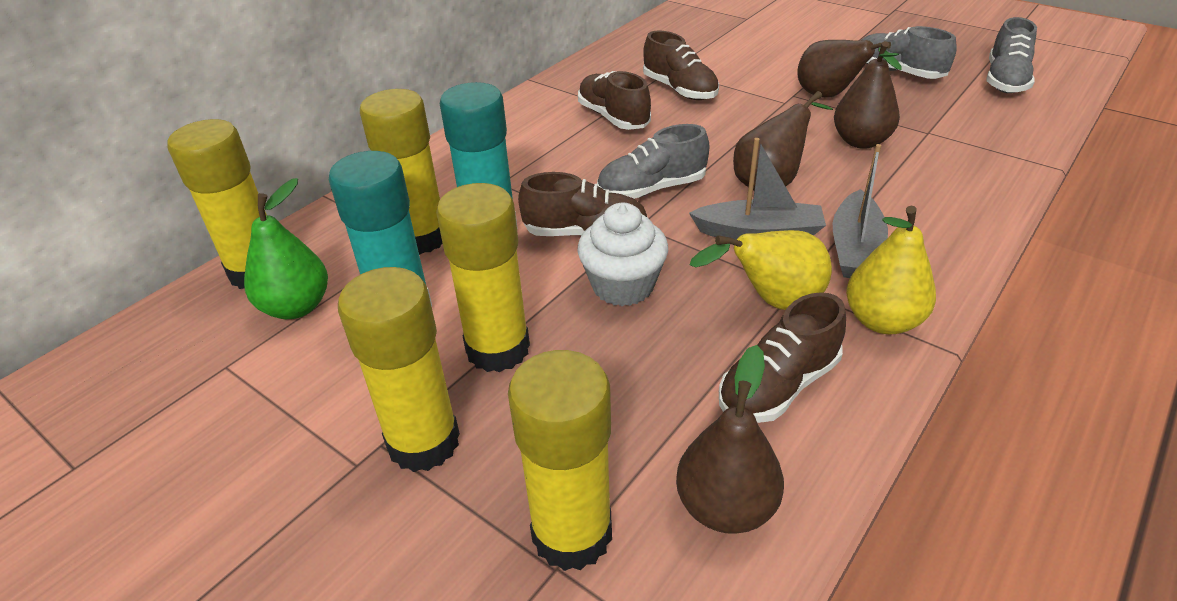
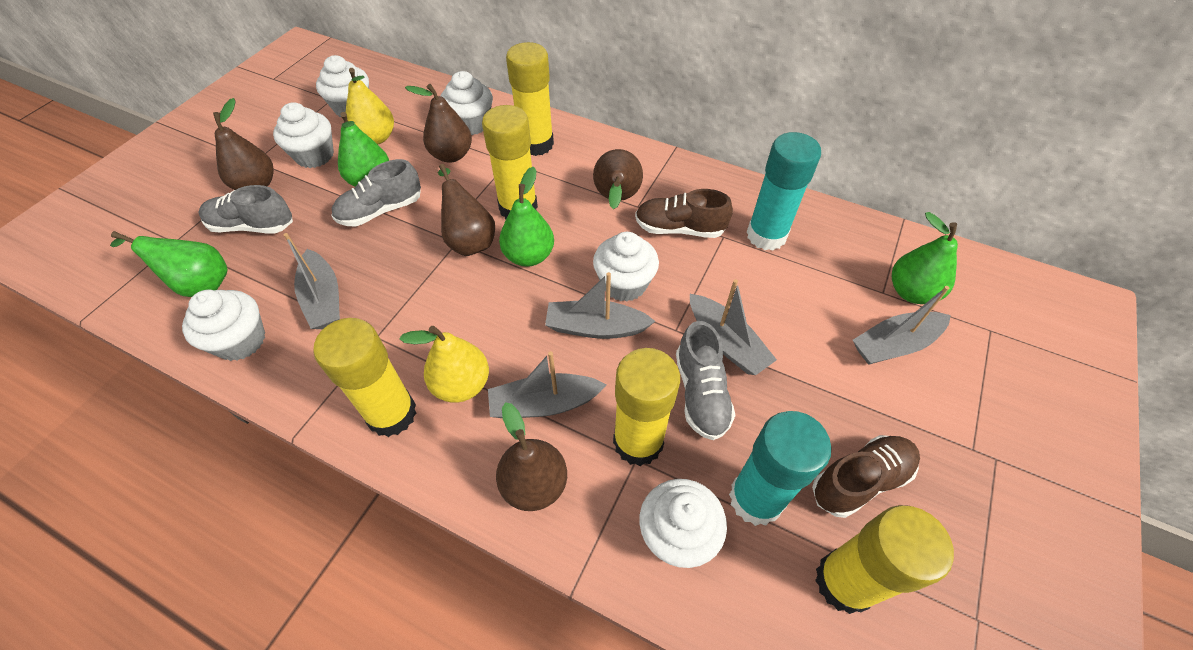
brown pear: 4 -> 5
brown shoe: 4 -> 2
green pear: 1 -> 4
grey boat: 2 -> 5
white cupcake: 1 -> 6

